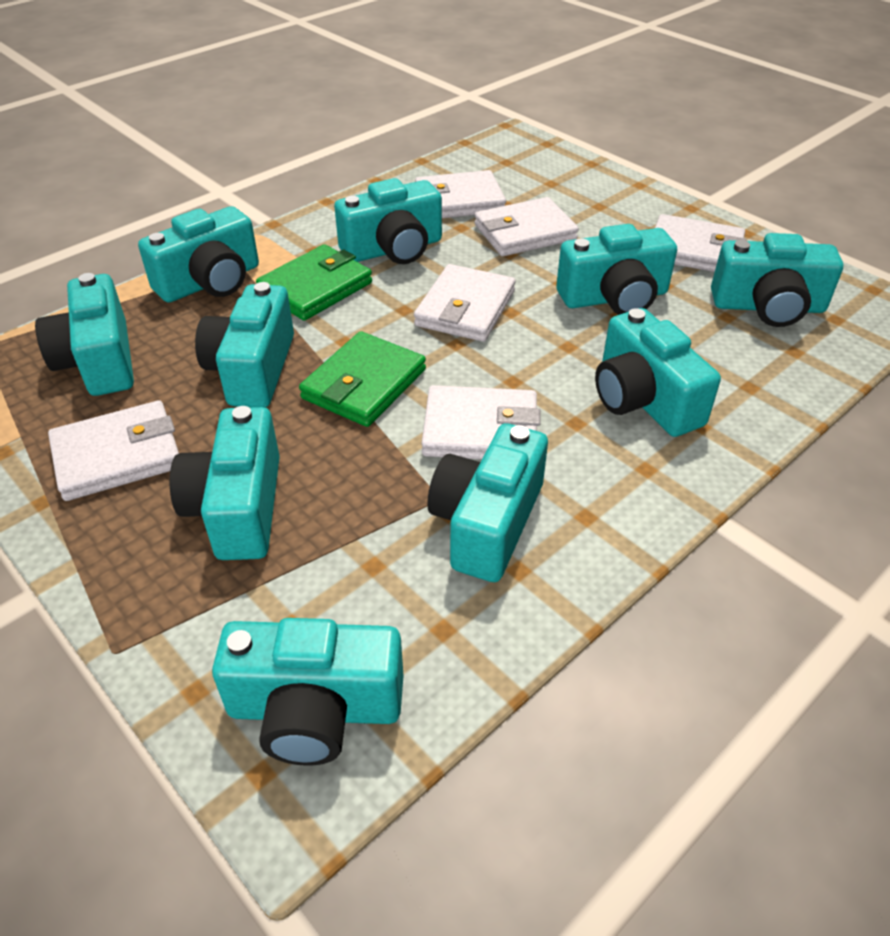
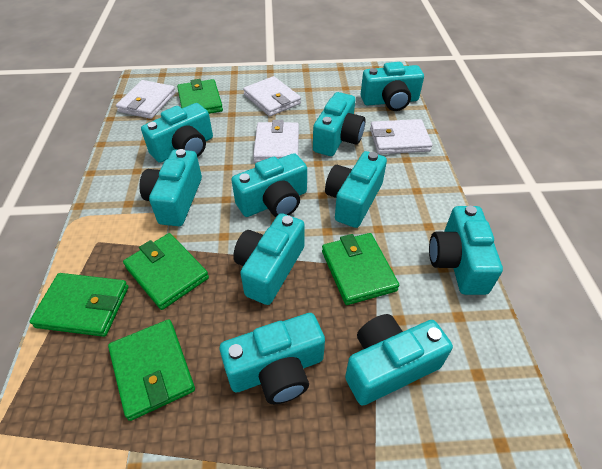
green wallet: 2 -> 5
white wallet: 6 -> 4

